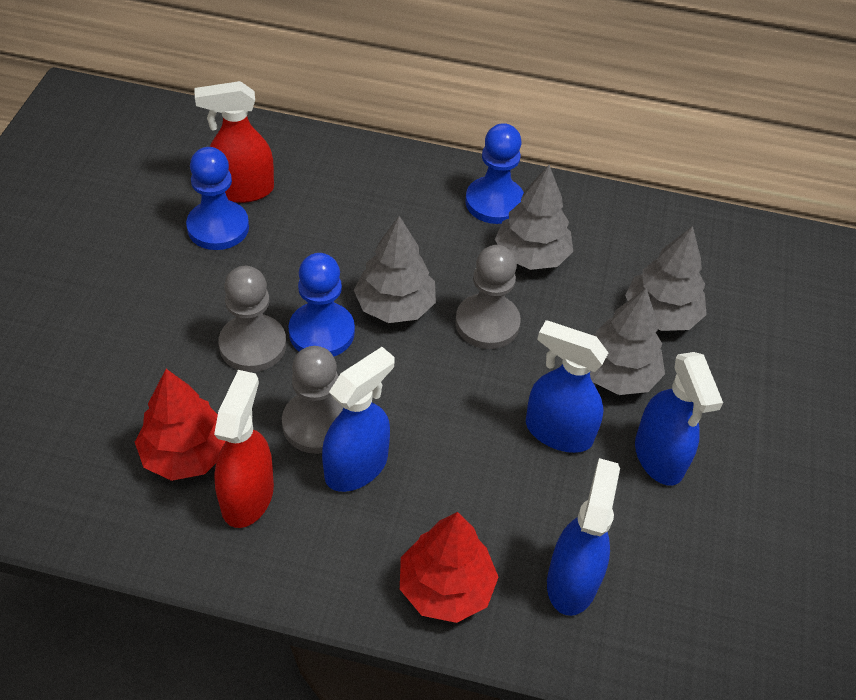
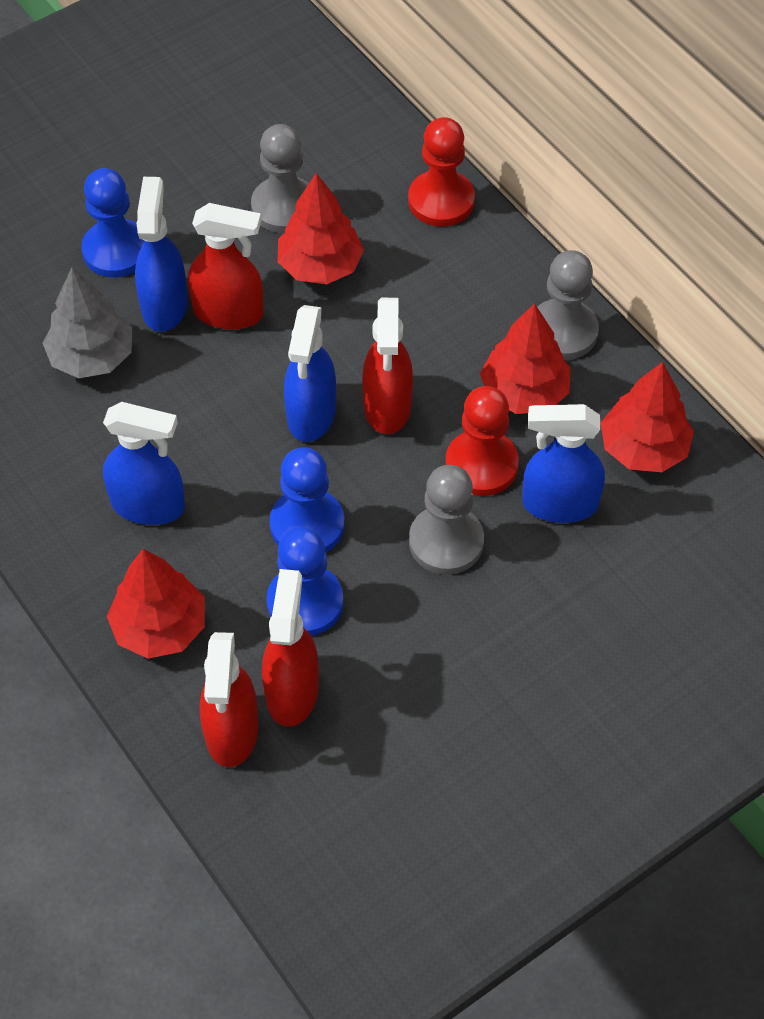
grey tree: 4 -> 1
red pawn: 0 -> 2
red spray bottle: 2 -> 4
red tree: 2 -> 4

